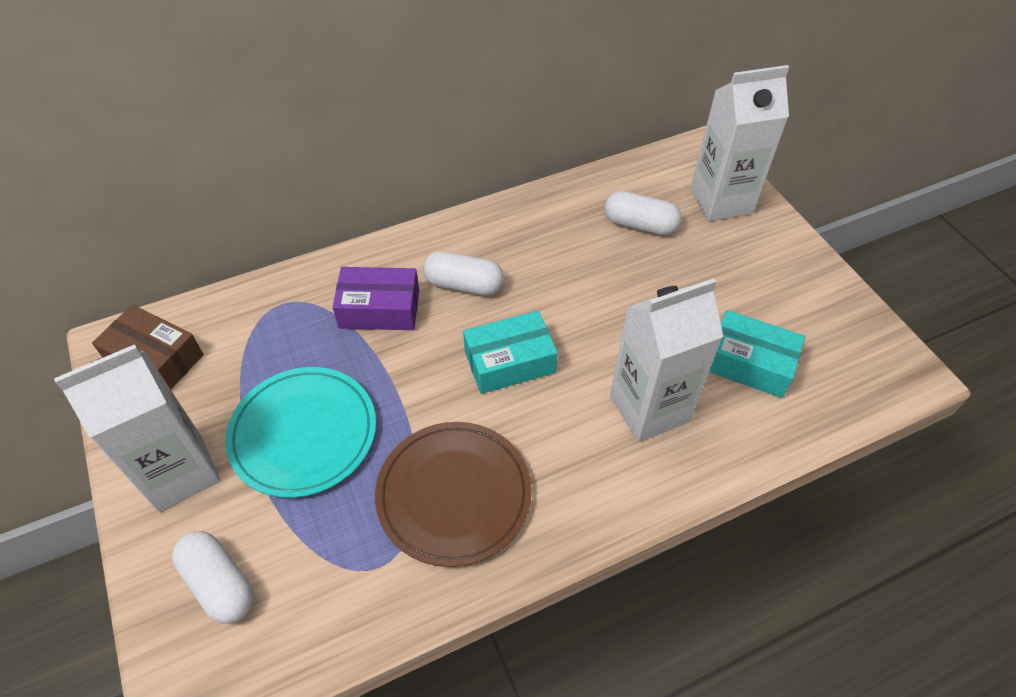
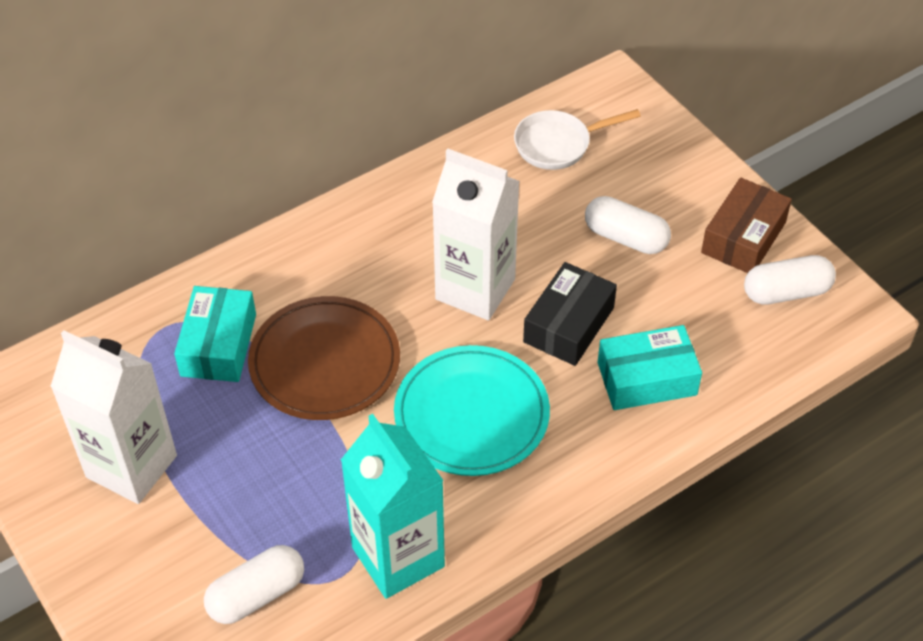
black box: 0 -> 1
purple box: 1 -> 0
turquoise carton: 0 -> 1
white carton: 3 -> 2
white pan: 0 -> 1

